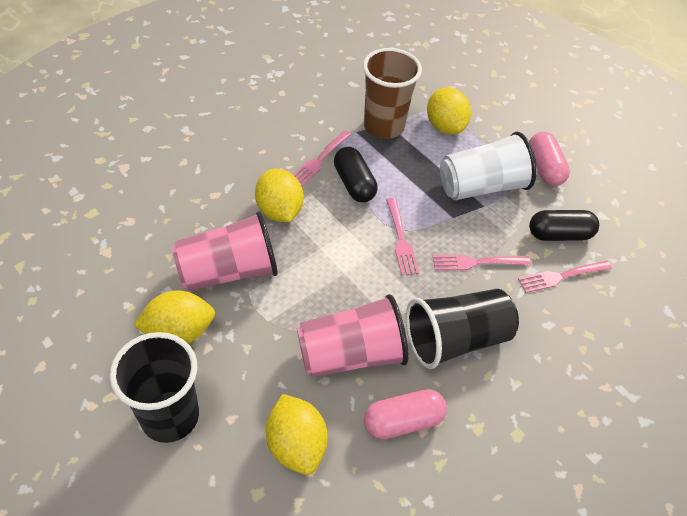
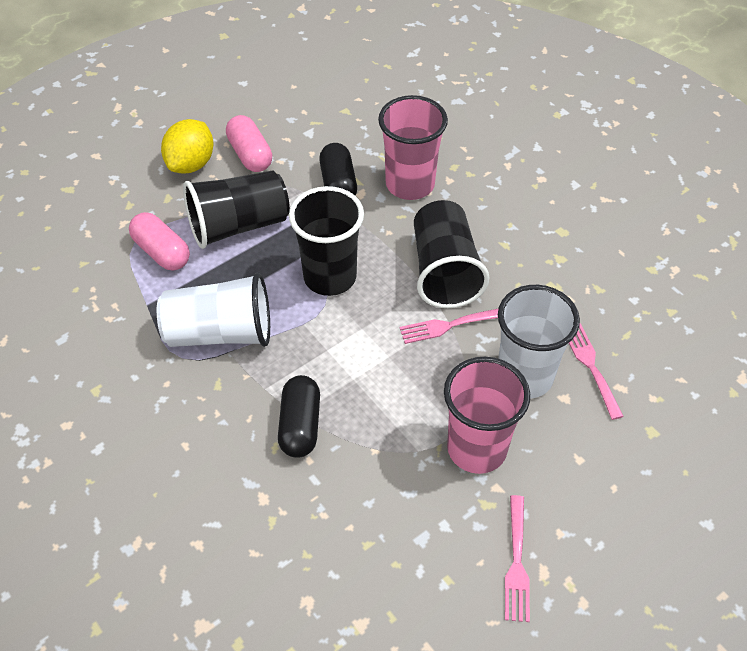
black cup: 2 -> 3
brown cup: 1 -> 0
pink fork: 4 -> 3
white cup: 1 -> 2
yellow lemon: 4 -> 1

